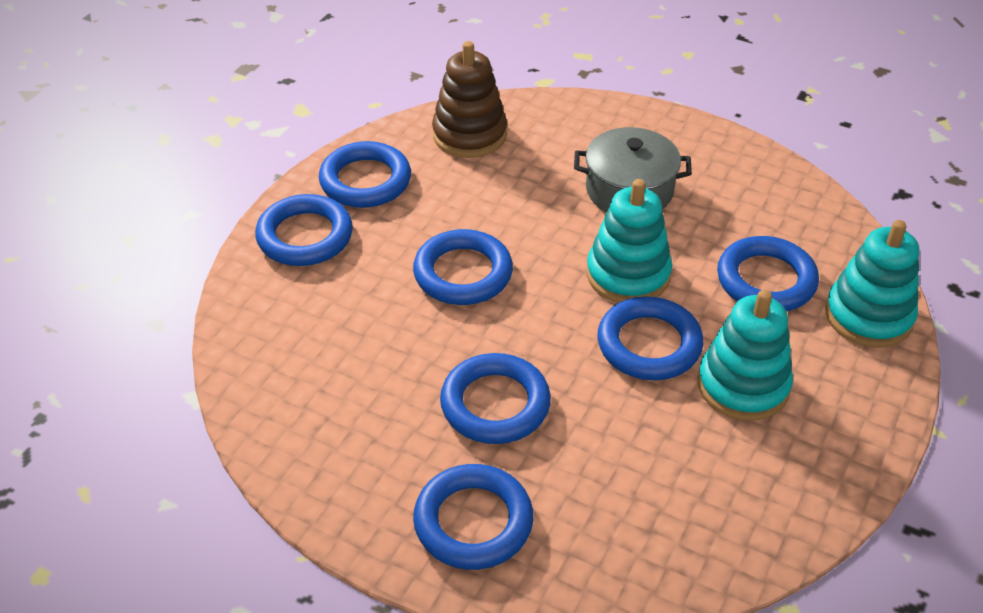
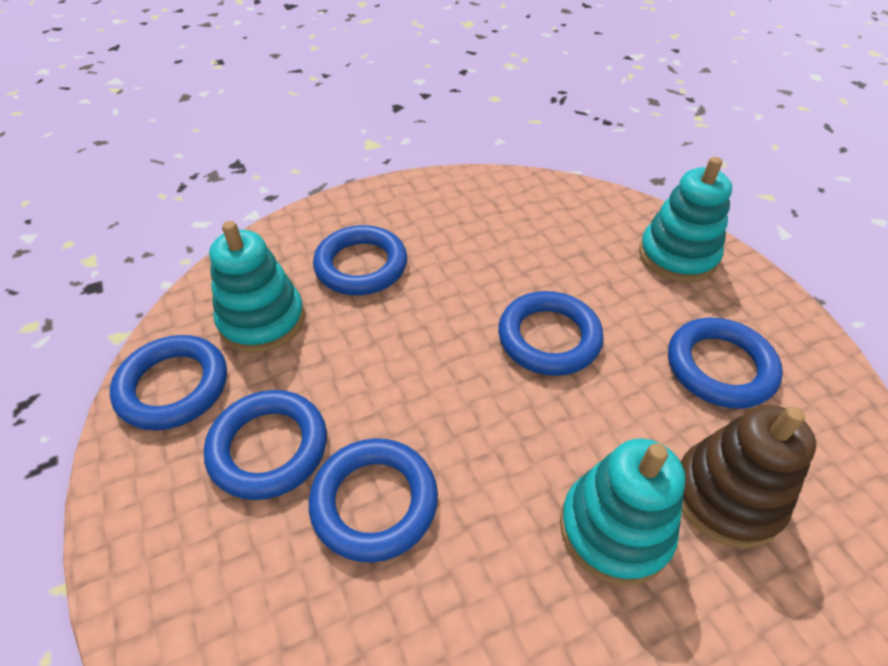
blue ring: 7 -> 6
grey pot: 1 -> 0

